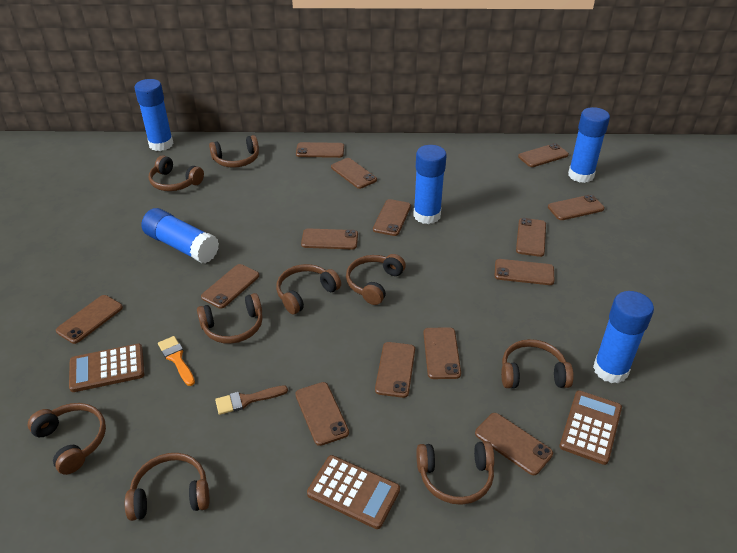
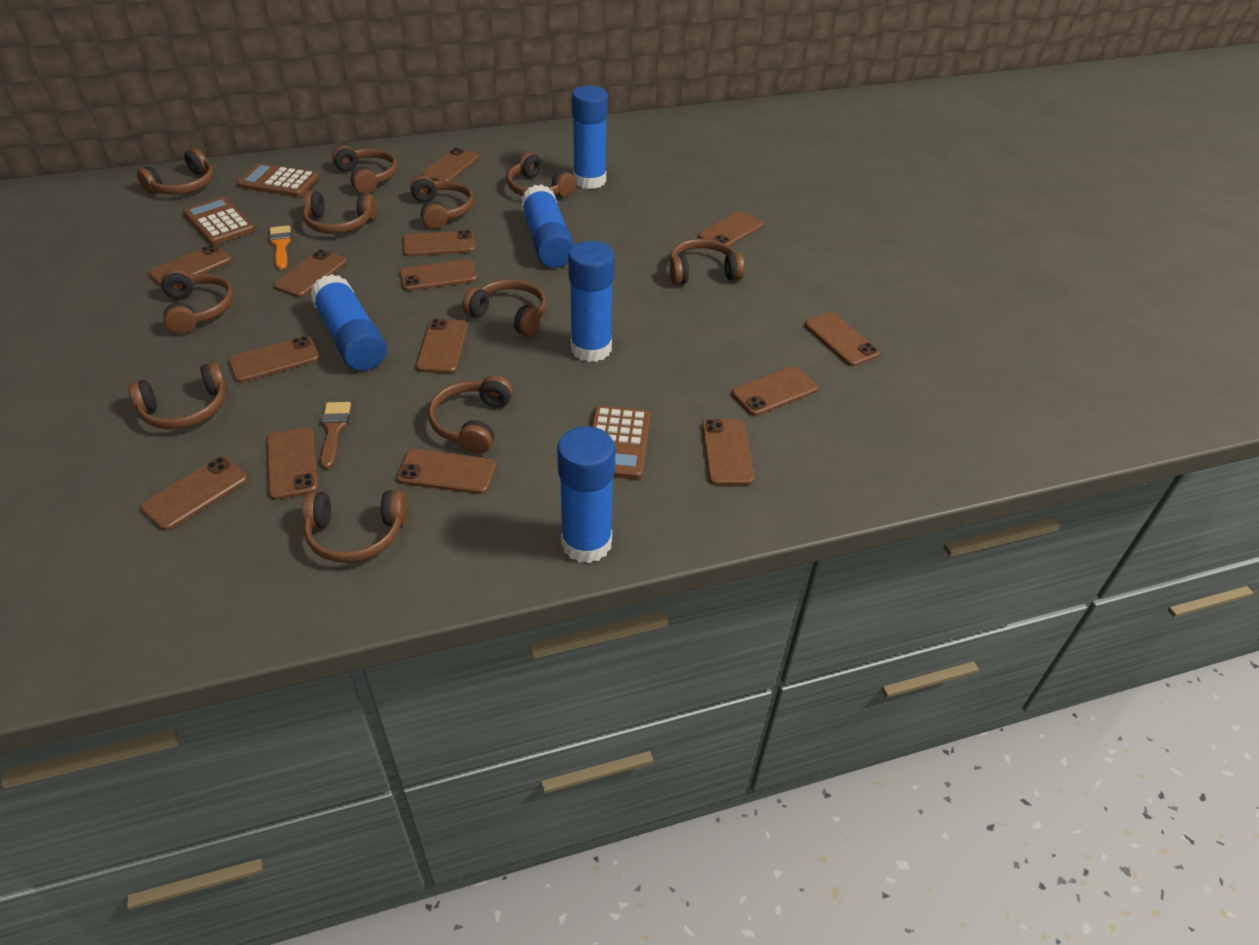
brown headphones: 9 -> 11

